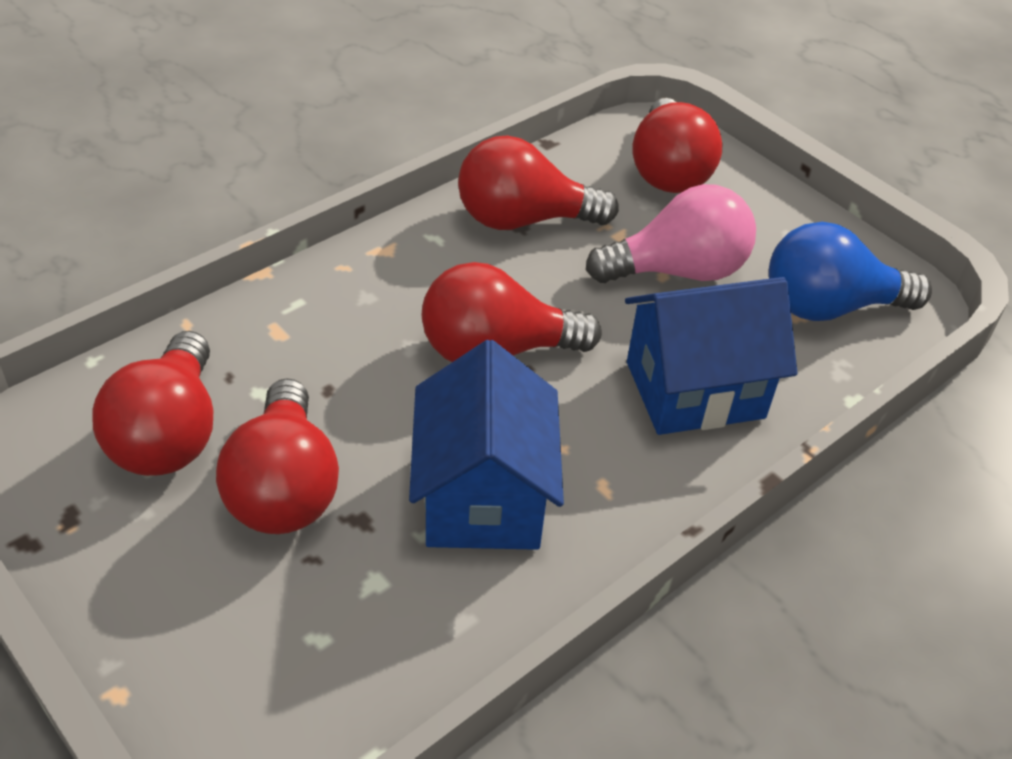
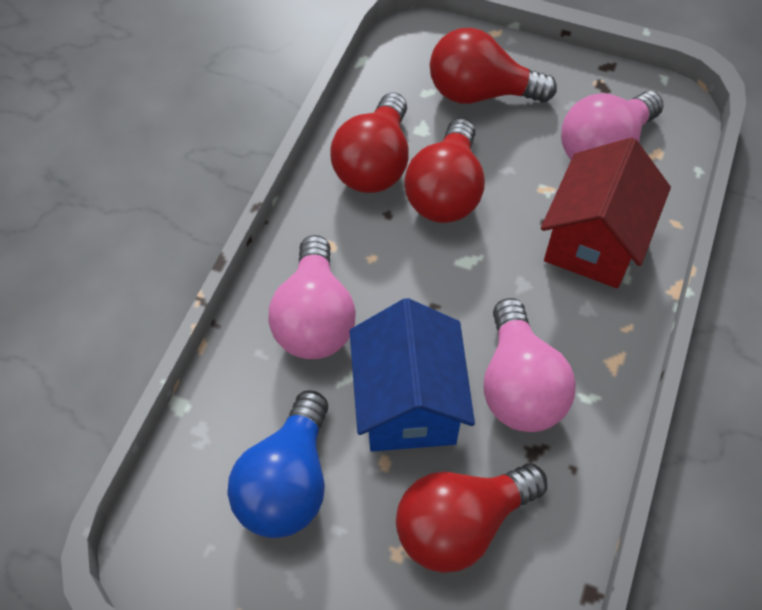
blue house: 2 -> 1
pink light bulb: 1 -> 3
red house: 0 -> 1
red light bulb: 5 -> 4

